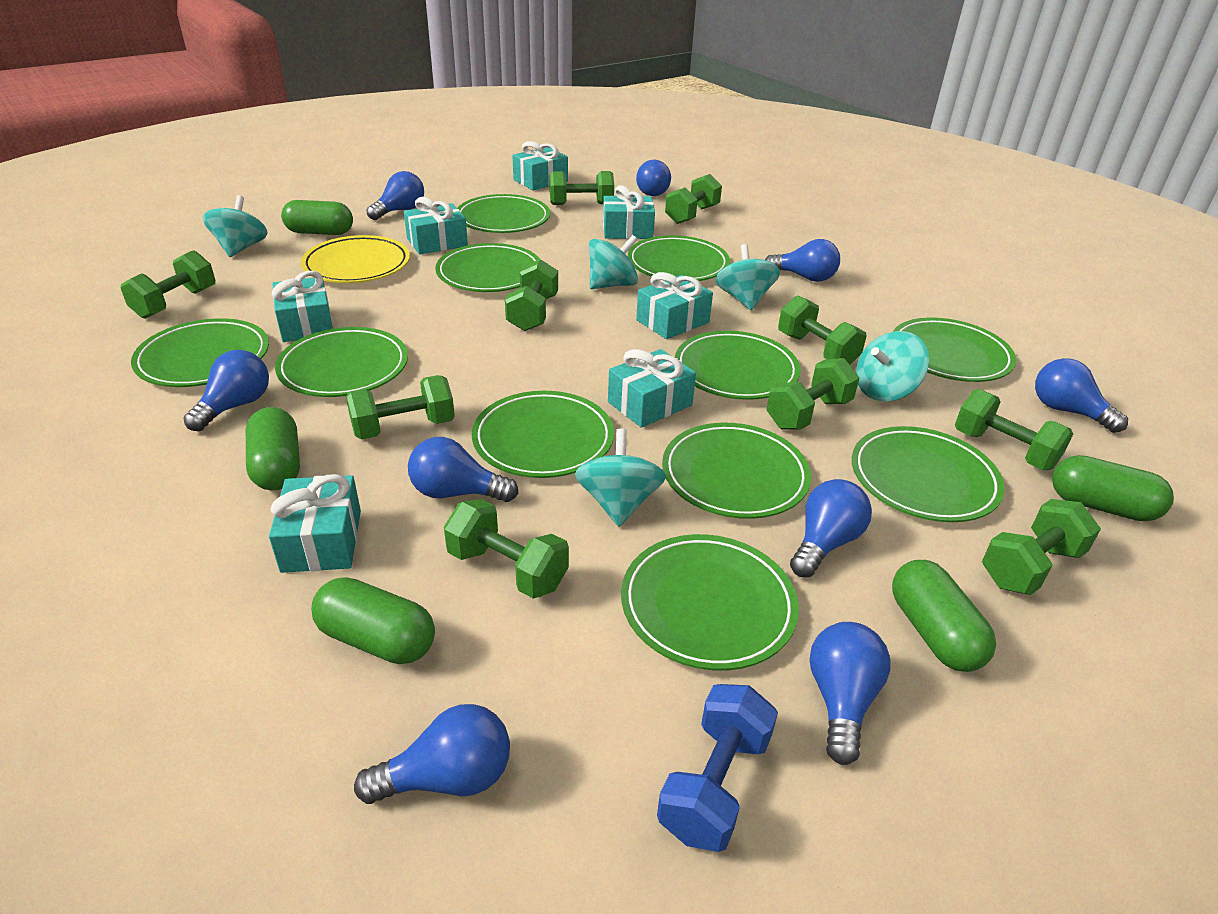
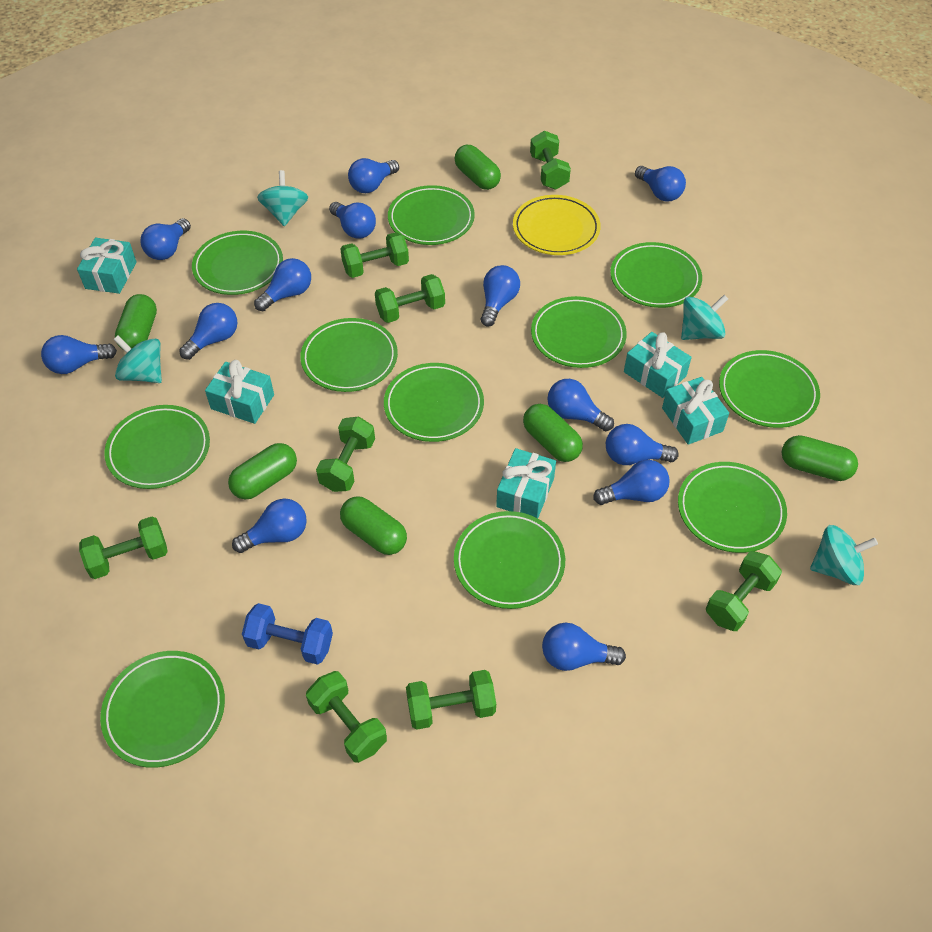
blue light bulb: 9 -> 13
green capsule: 5 -> 6
green dumbbell: 10 -> 8
turquoise gift: 7 -> 5
turquoise spinning top: 5 -> 4

